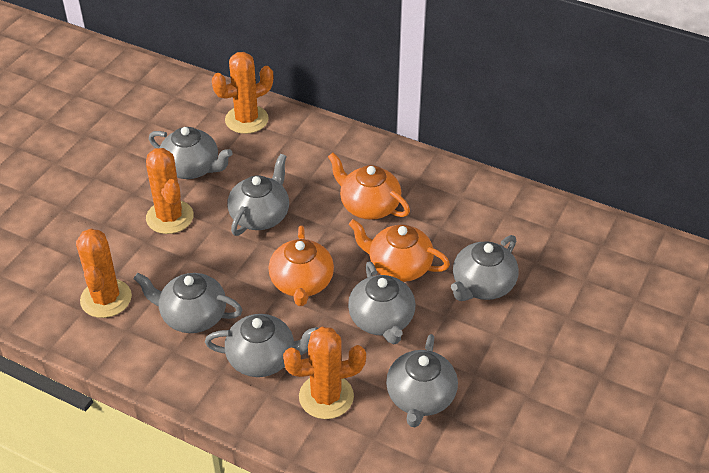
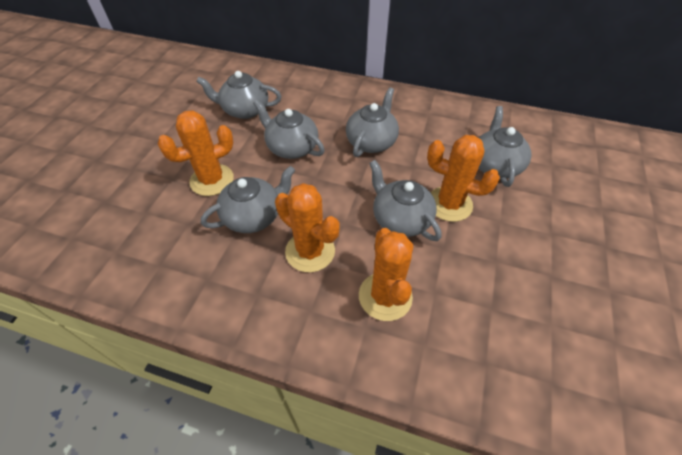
grey teapot: 7 -> 6
orange teapot: 3 -> 0

